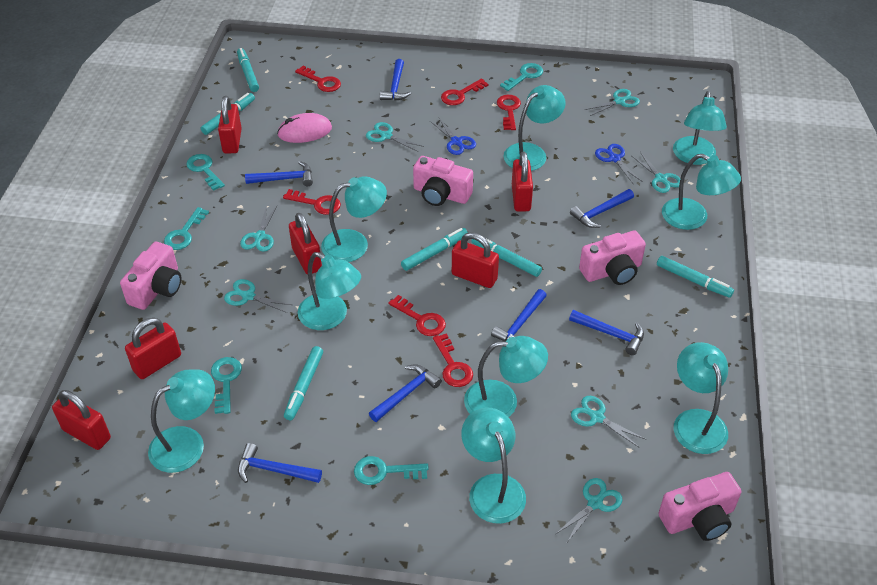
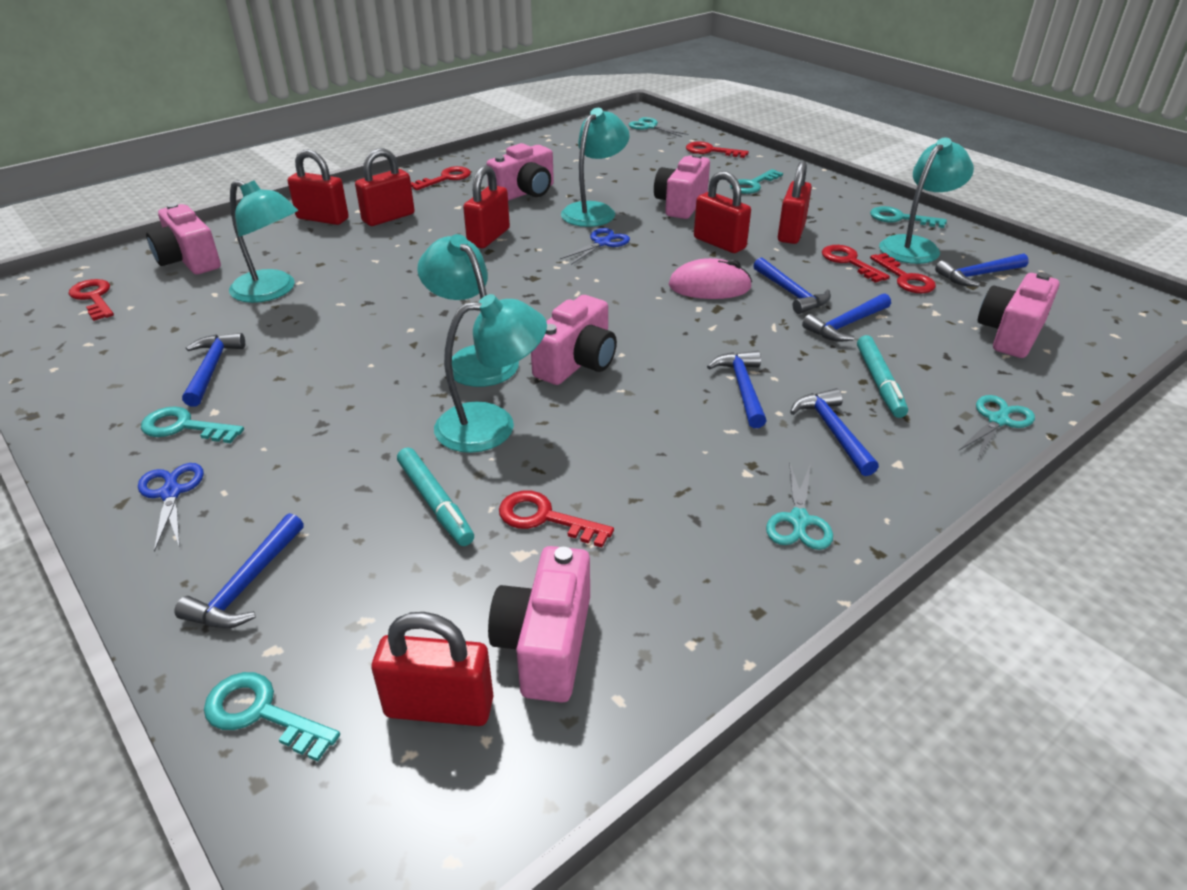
pink camera: 4 -> 6
turquoise key: 5 -> 4
turquoise lamp: 9 -> 5
turquoise marker: 6 -> 2
turquoise scissors: 7 -> 3

